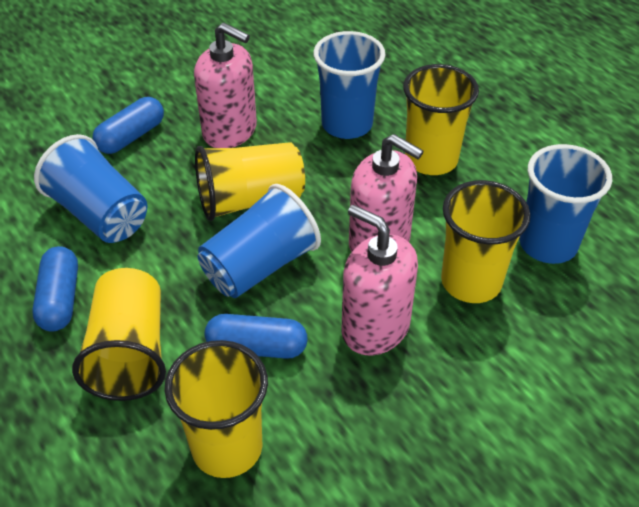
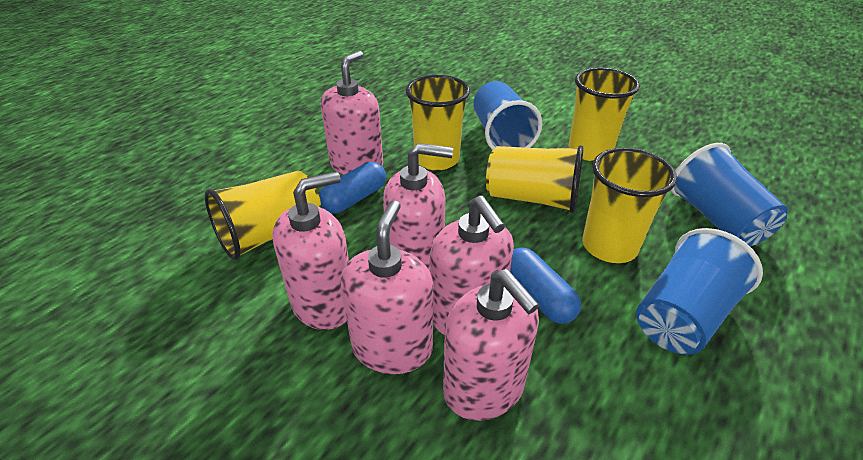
blue capsule: 3 -> 2
blue cup: 4 -> 3
pink soap dispenser: 3 -> 6

